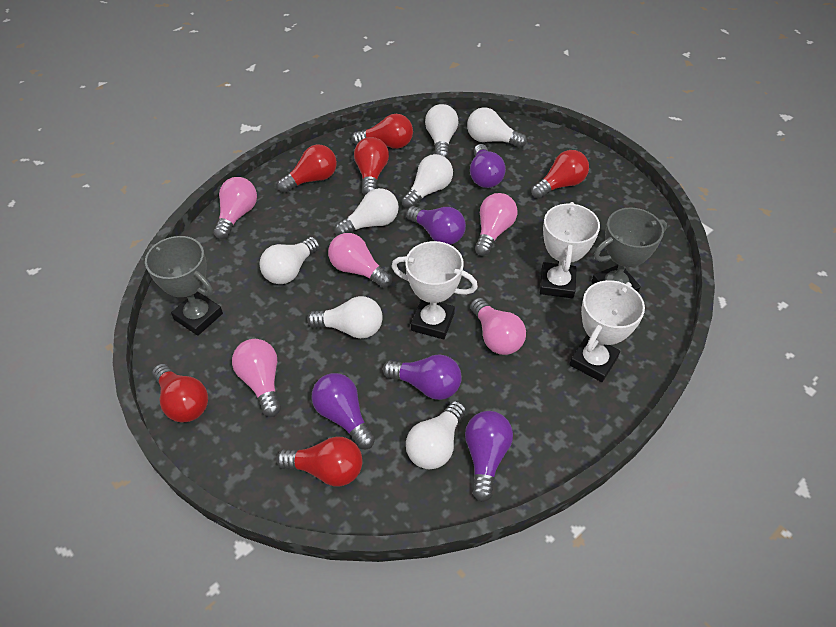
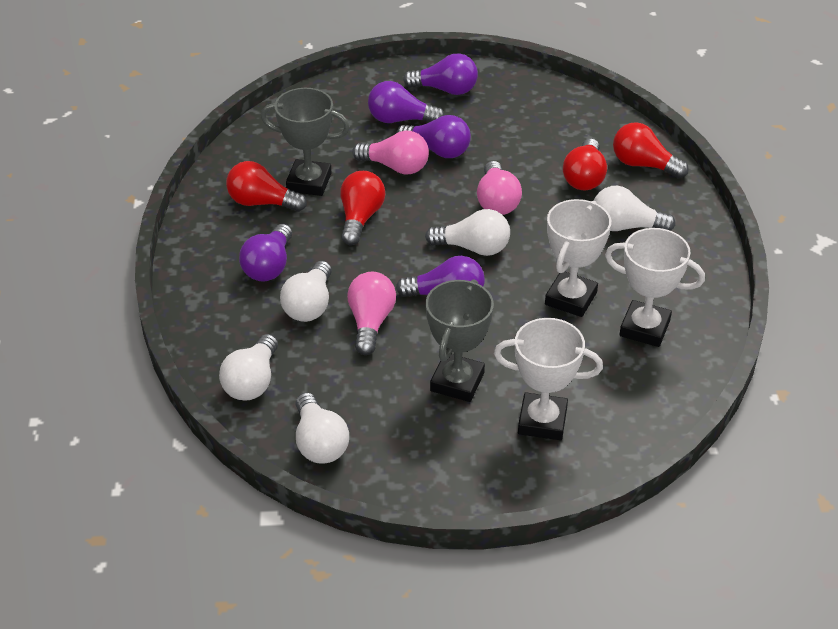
pink light bulb: 5 -> 3
red light bulb: 6 -> 4
white light bulb: 7 -> 5

